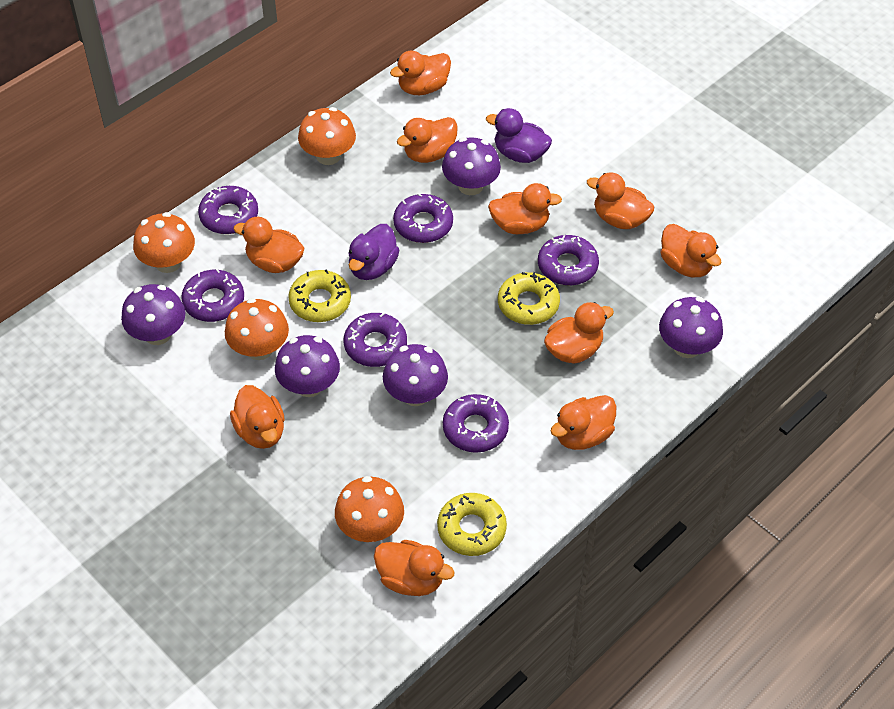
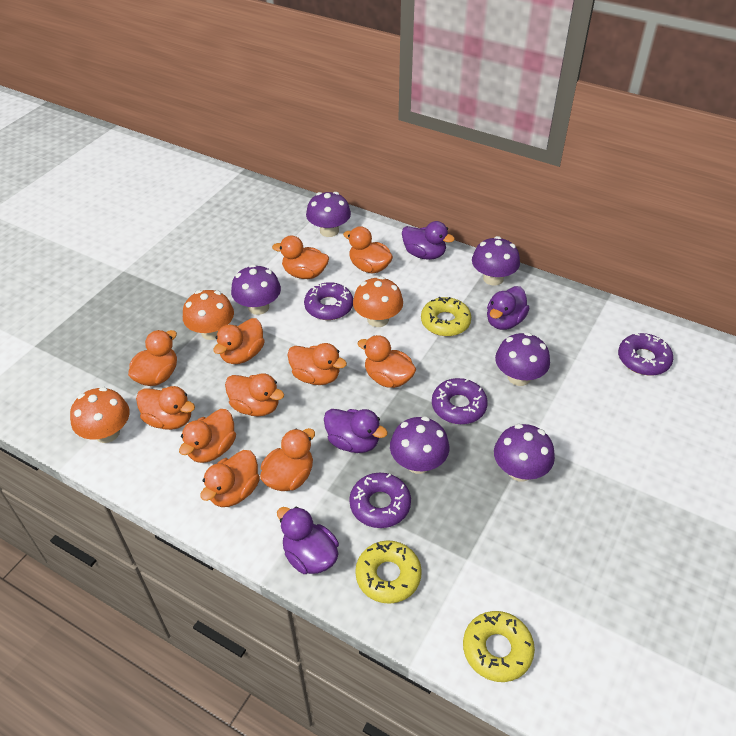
orange duck: 10 -> 11
orange mushroom: 4 -> 3
purple donut: 6 -> 4
purple duck: 2 -> 4
purple mushroom: 5 -> 6

